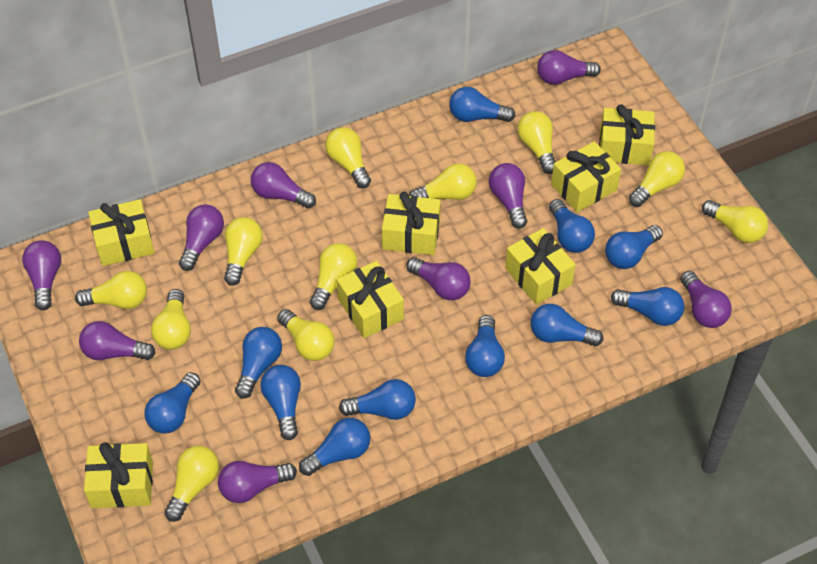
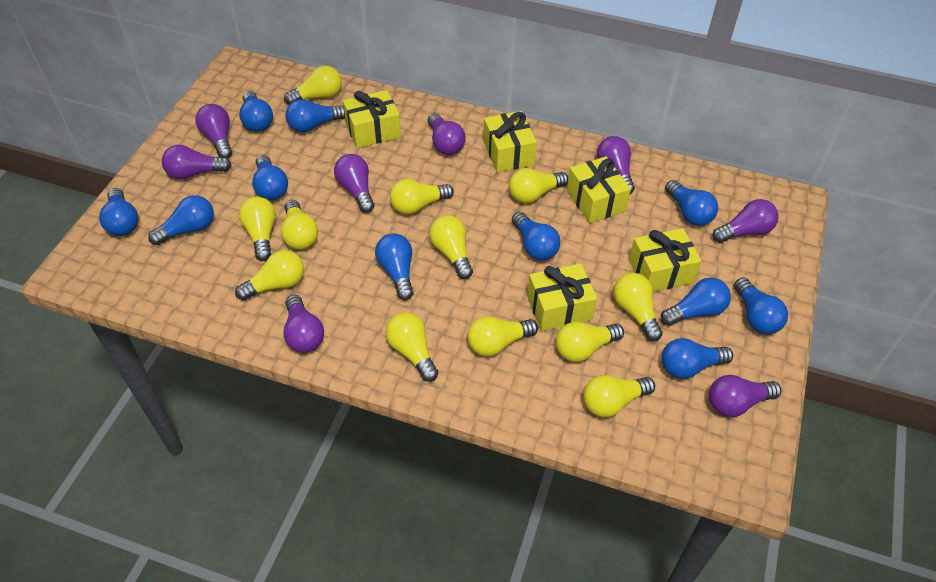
purple light bulb: 9 -> 8
yellow gift: 7 -> 5
yellow light bulb: 11 -> 12

